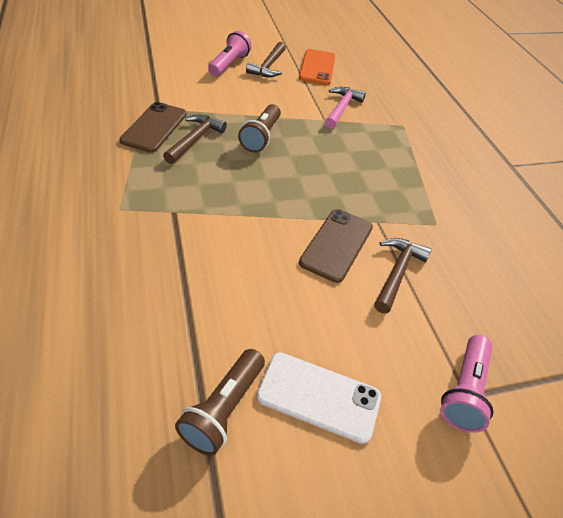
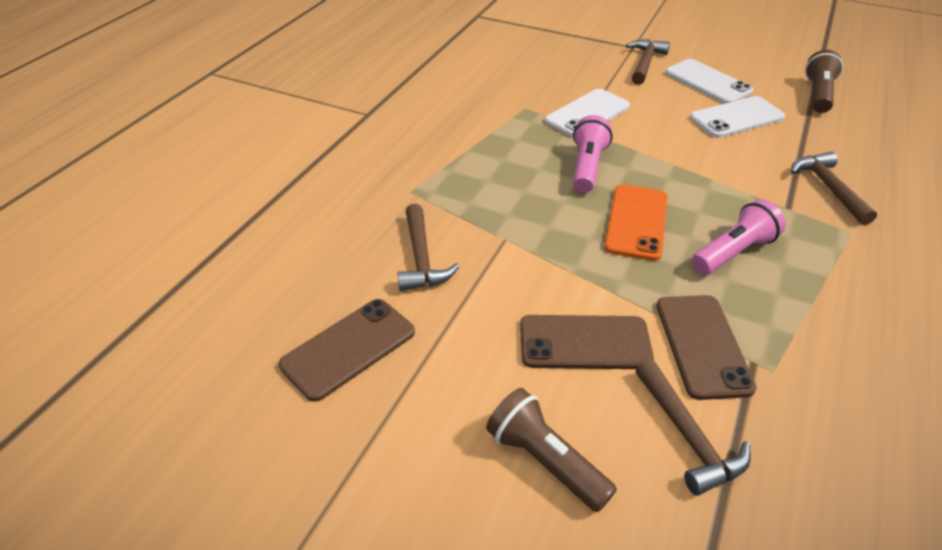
brown hammer: 3 -> 4
brown phone: 2 -> 3
pink hammer: 1 -> 0
white phone: 1 -> 3

